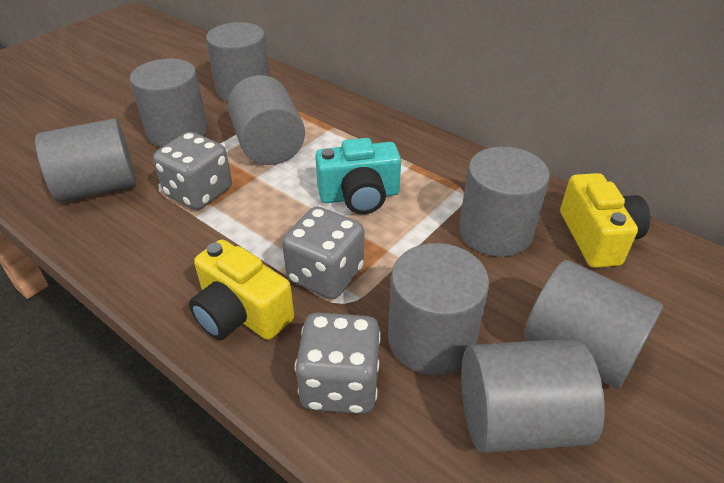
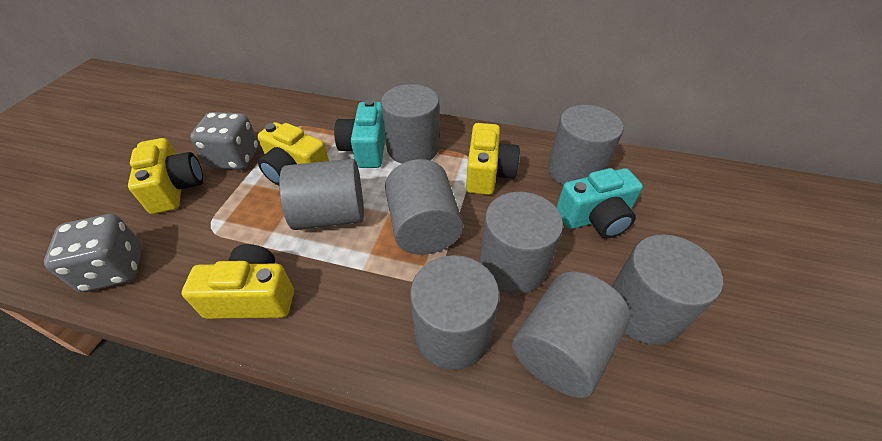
grey dice: 3 -> 2
turquoise camera: 1 -> 2
yellow camera: 2 -> 4

